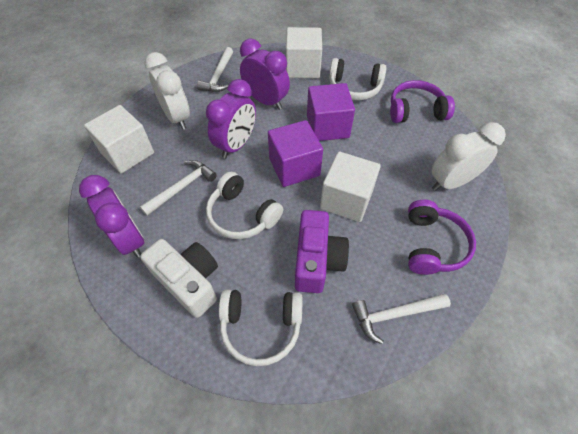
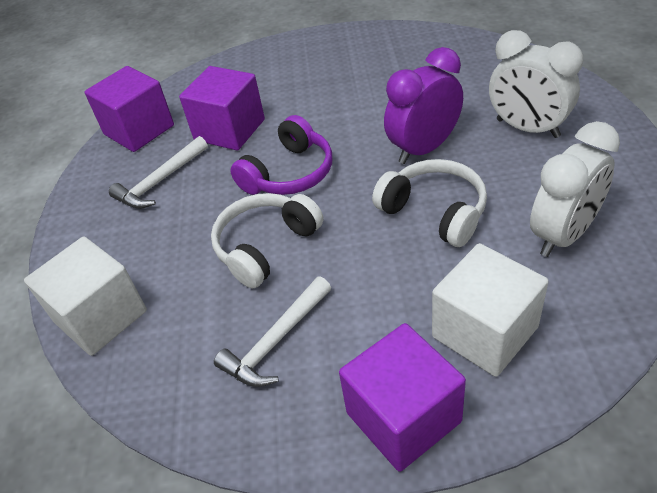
purple camera: 1 -> 0
purple clock: 3 -> 1
purple cube: 2 -> 3
purple headphones: 2 -> 1
white camera: 1 -> 0
white cube: 3 -> 2
white hammer: 3 -> 2
white headphones: 3 -> 2

